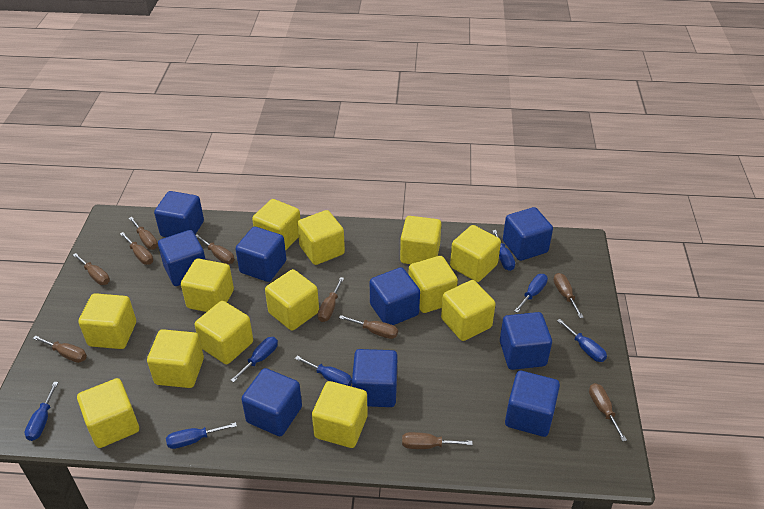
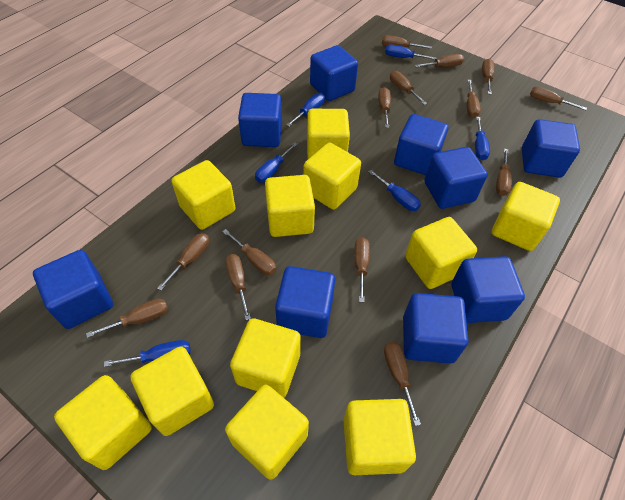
blue screwdriver: 7 -> 6
brown screwdriver: 10 -> 14
yellow cube: 13 -> 11

